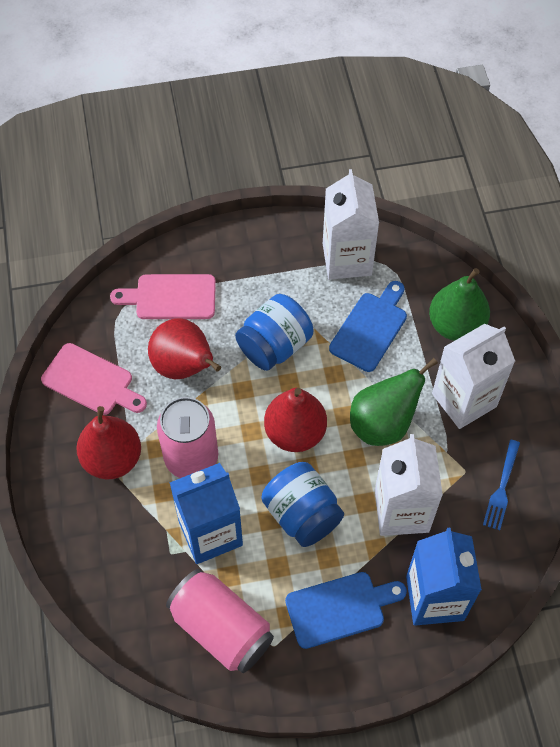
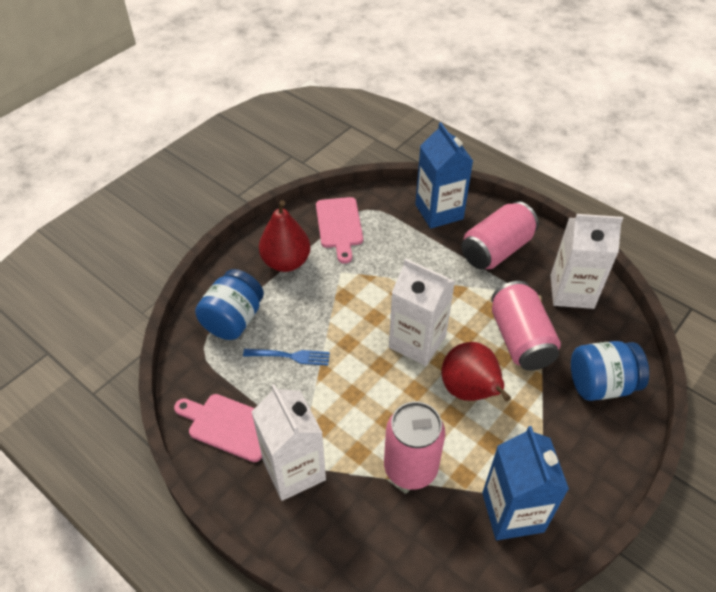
blue cutting board: 2 -> 0
green pear: 2 -> 0
pink can: 2 -> 3
red pear: 3 -> 2

